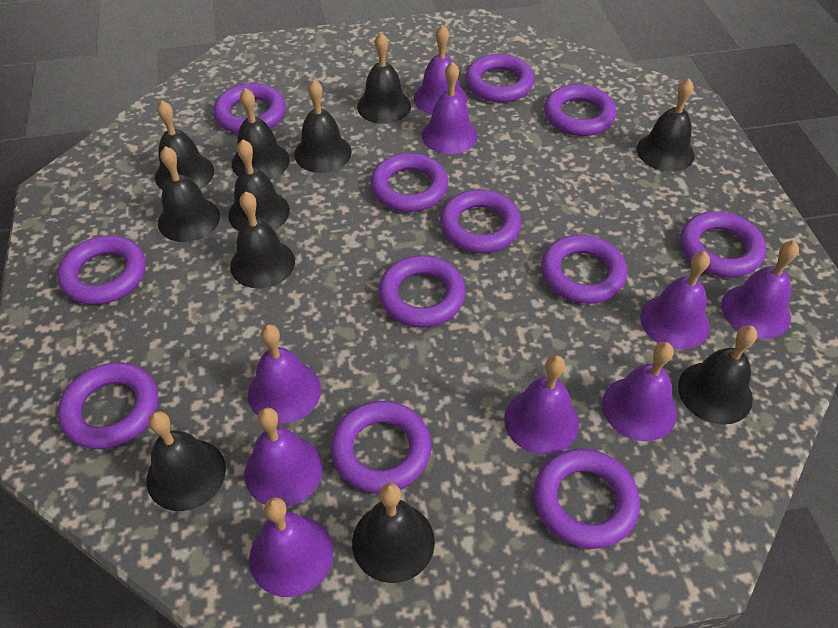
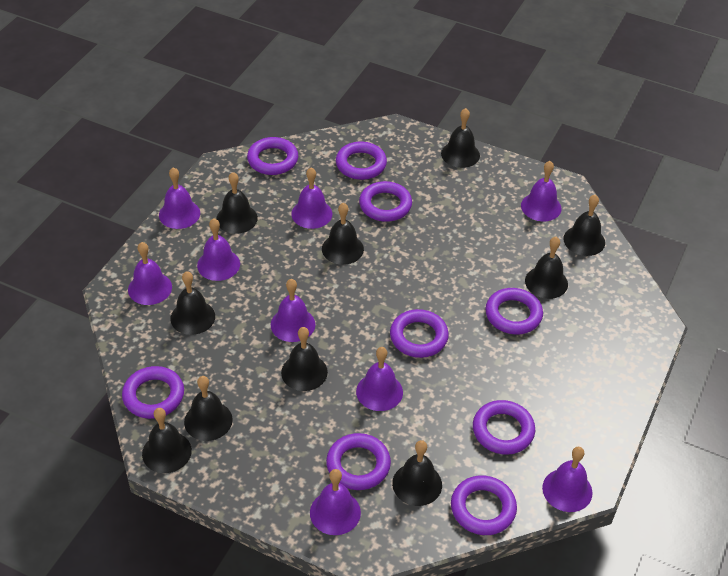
black bell: 11 -> 10
purple ring: 12 -> 9

